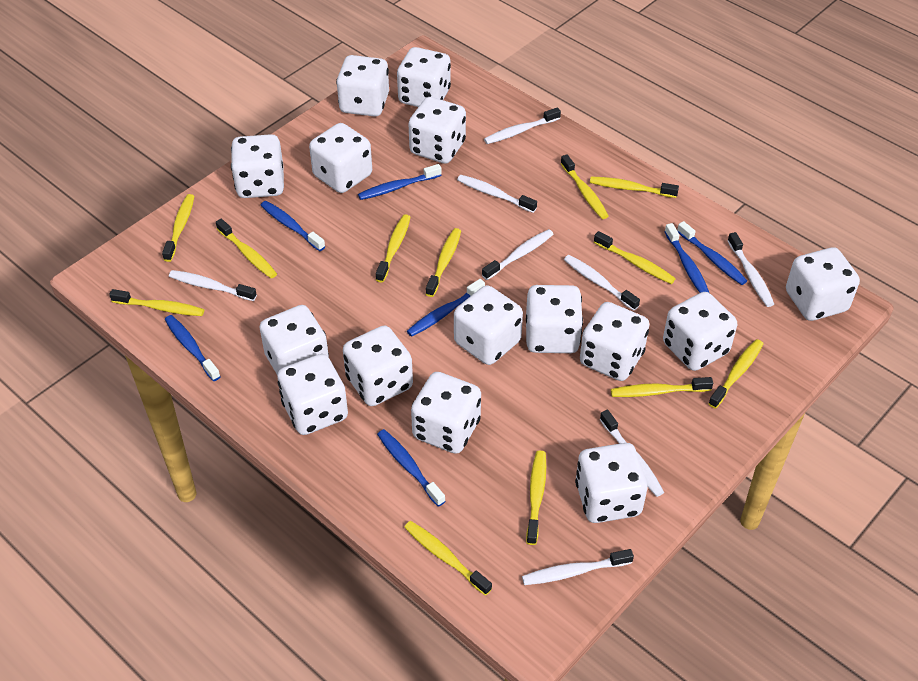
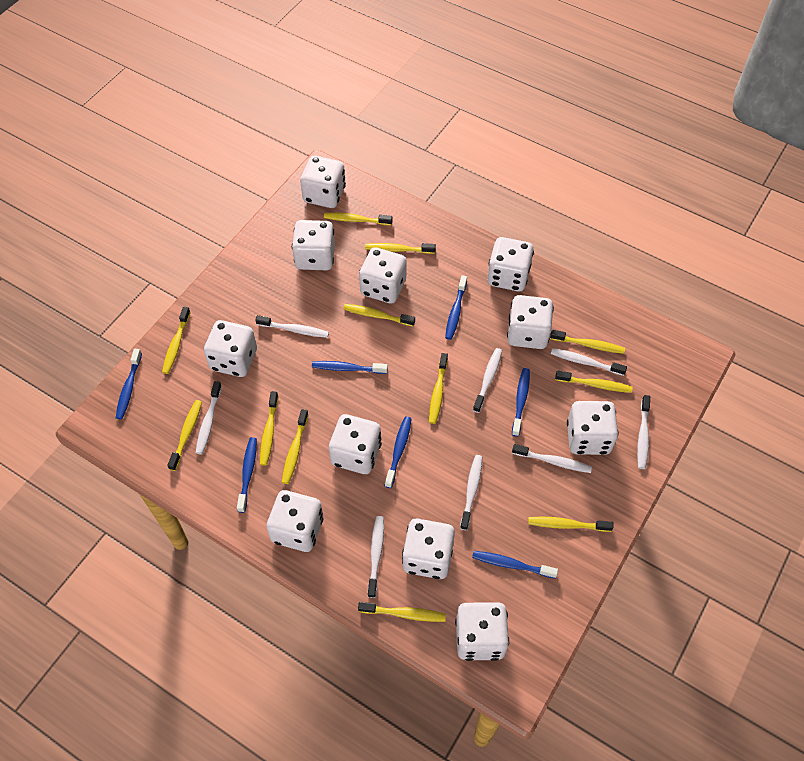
white dice: 15 -> 11

